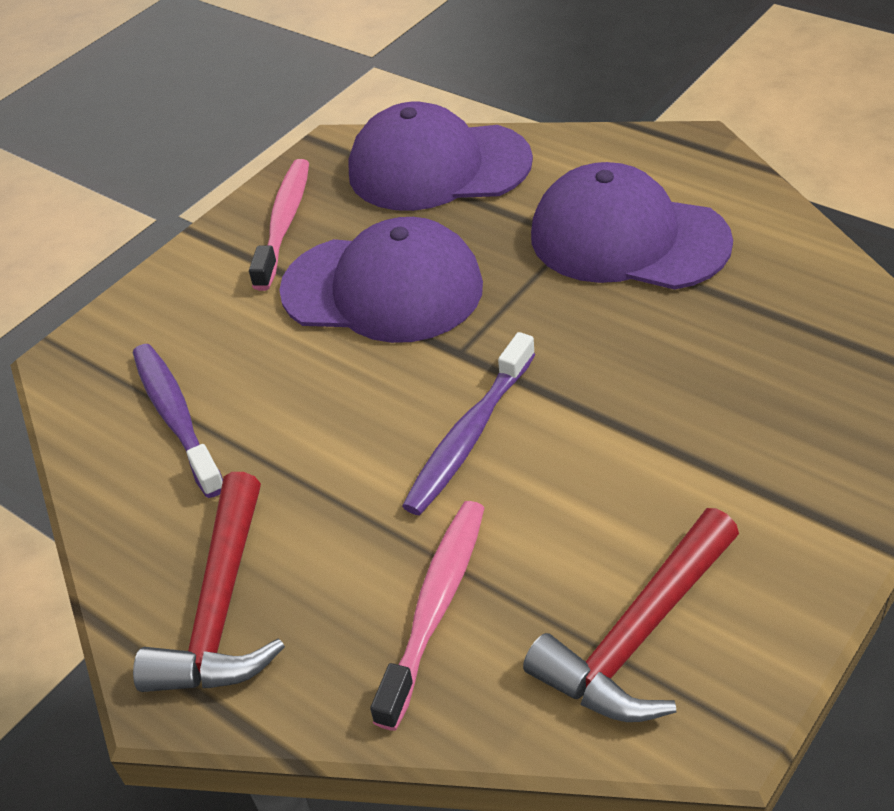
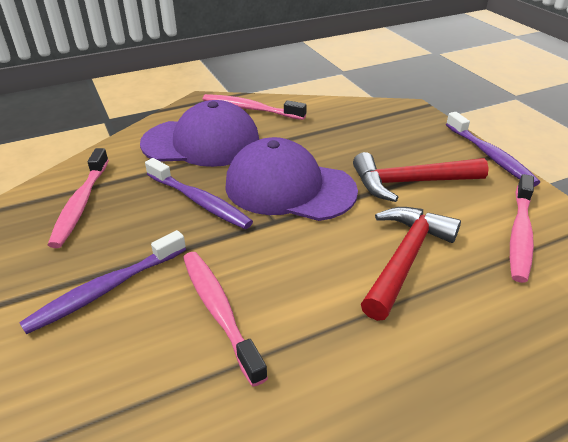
pink toothbrush: 2 -> 4
purple cap: 3 -> 2
purple toothbrush: 2 -> 3

